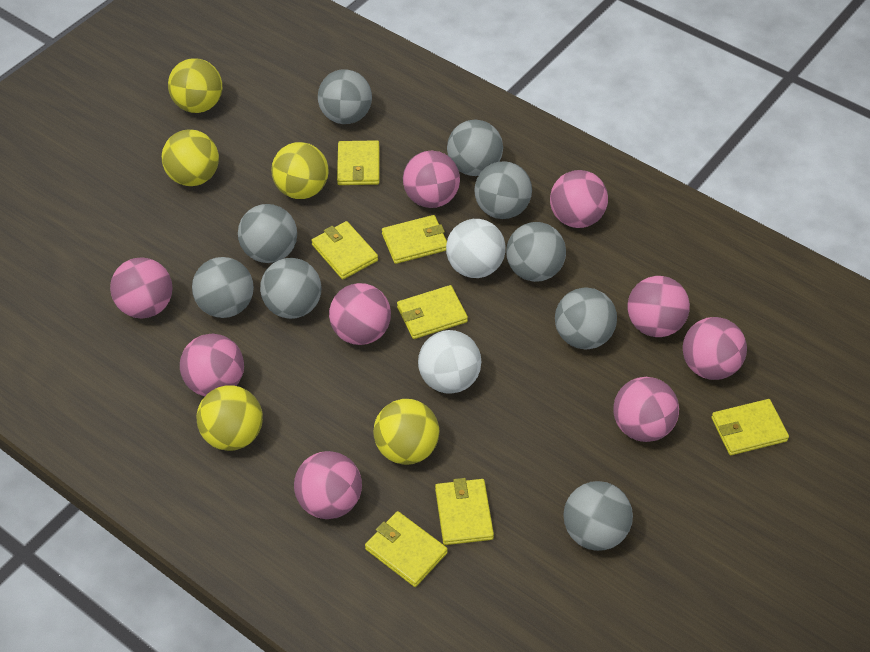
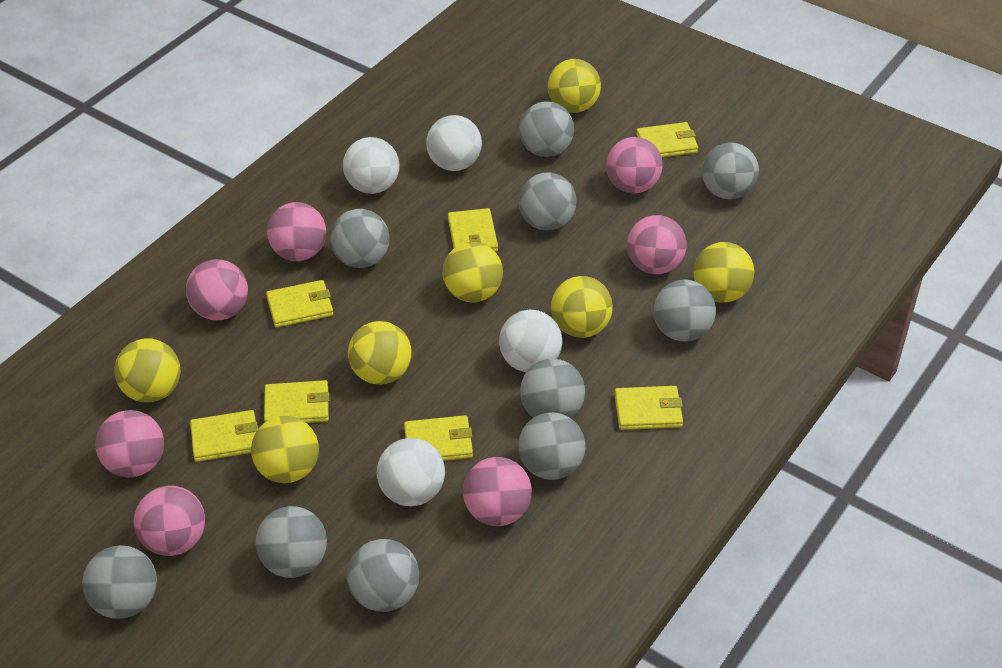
grey ball: 9 -> 10
pink ball: 9 -> 7
white ball: 2 -> 4
yellow ball: 5 -> 7

